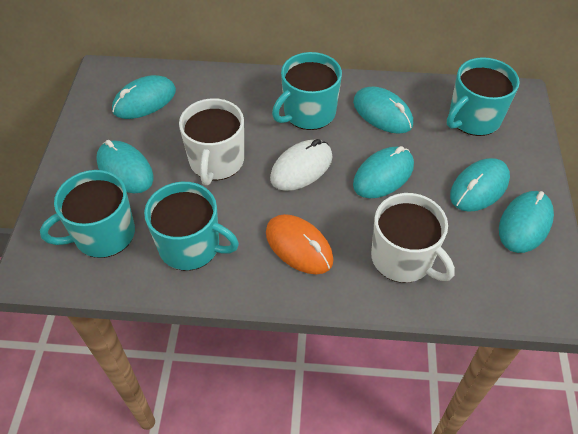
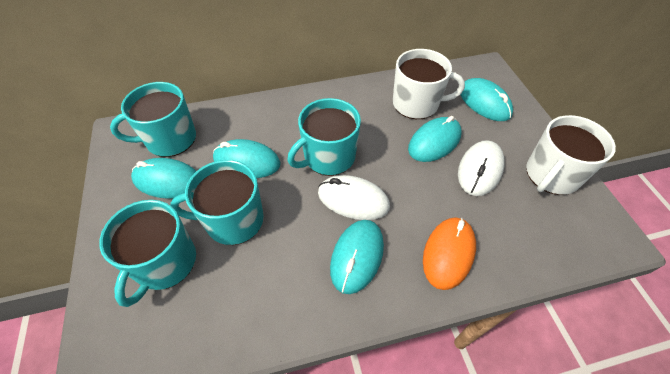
turquoise mouse: 6 -> 5
white mouse: 1 -> 2

